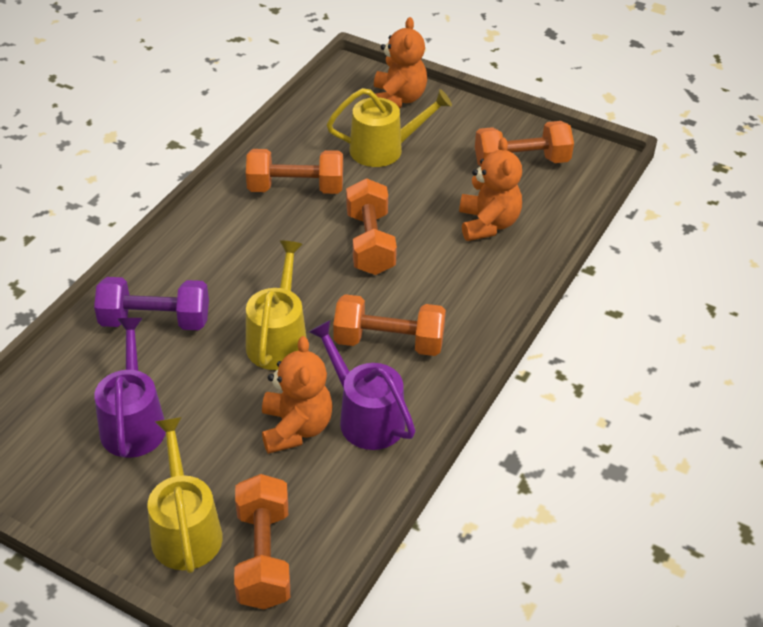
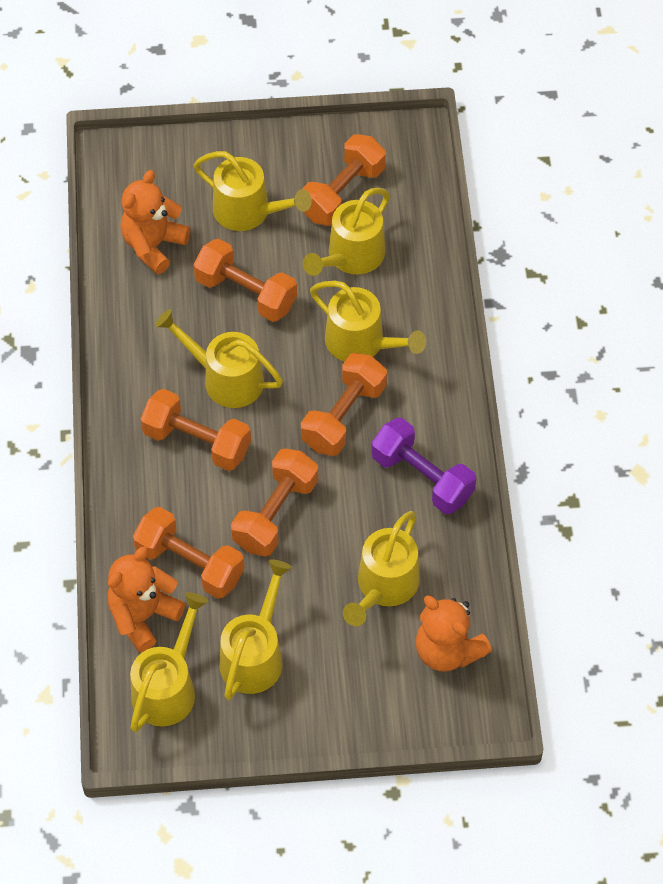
orange dumbbell: 5 -> 6
purple watering can: 2 -> 0
yellow watering can: 3 -> 7

